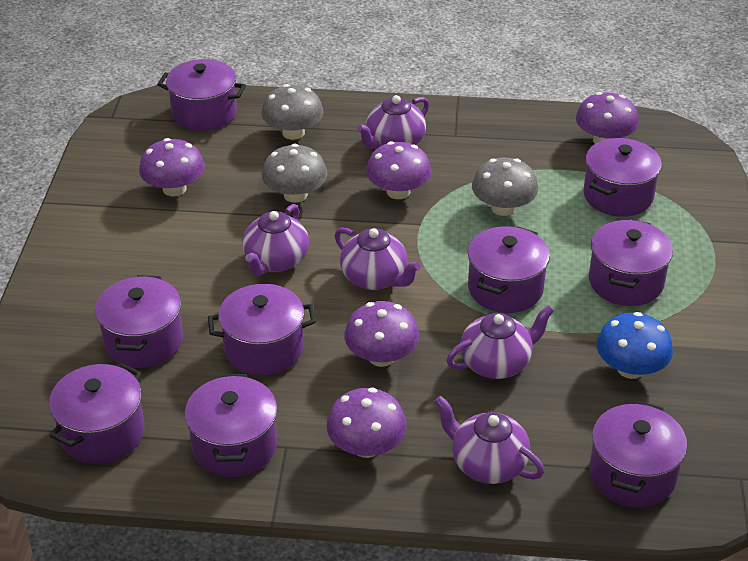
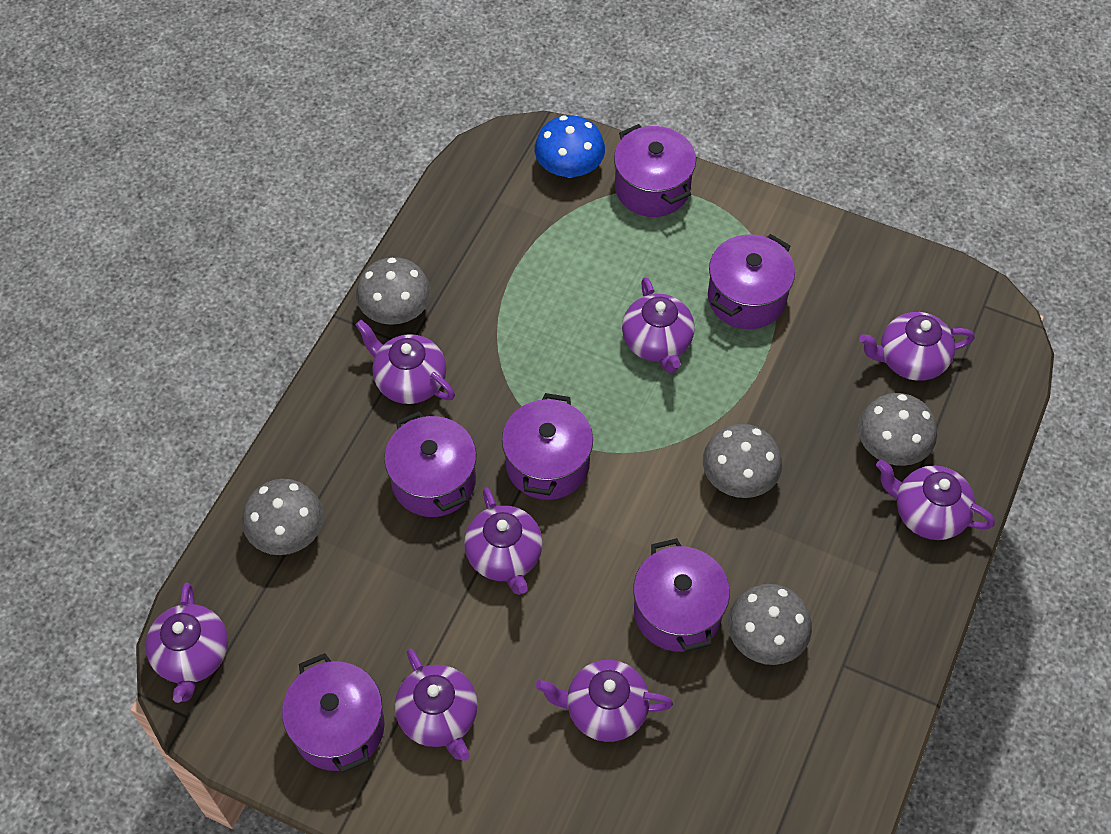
grey mushroom: 3 -> 5
purple mushroom: 5 -> 0
purple pot: 9 -> 6
purple teapot: 5 -> 8

